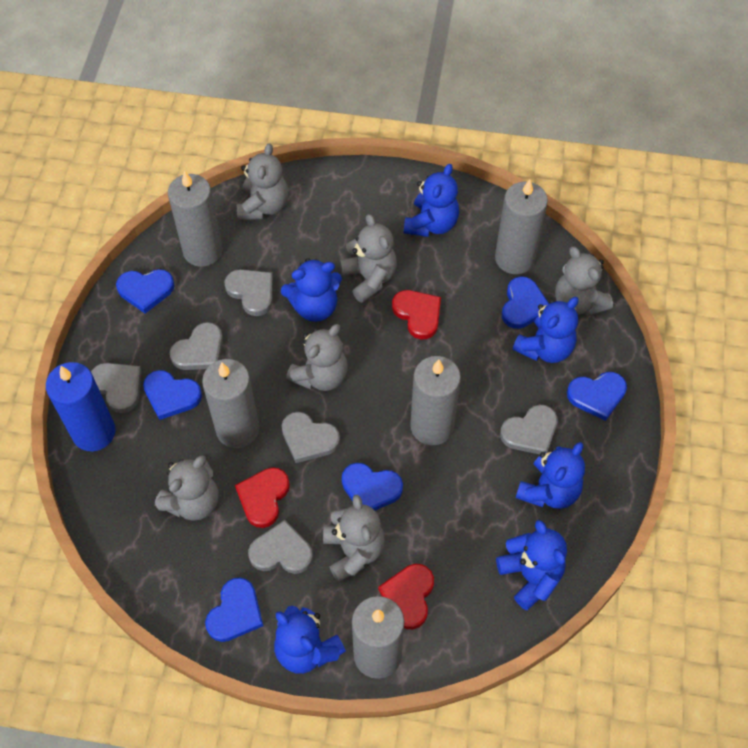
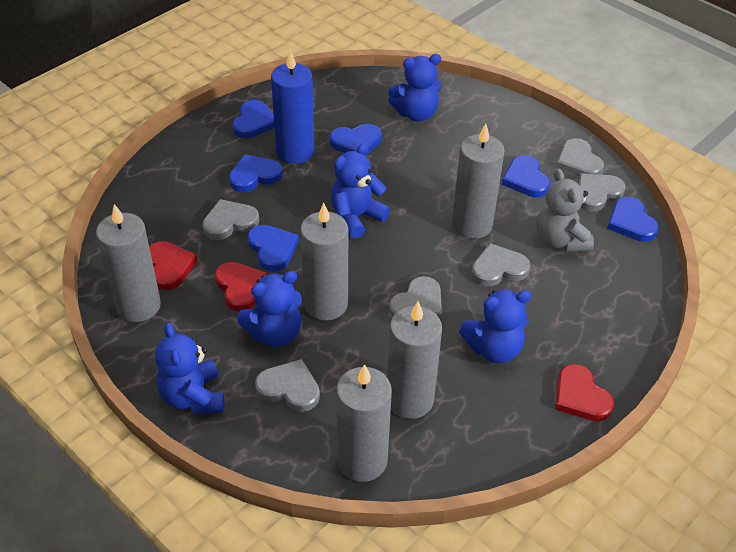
blue teddy bear: 6 -> 5
grey teddy bear: 6 -> 1

